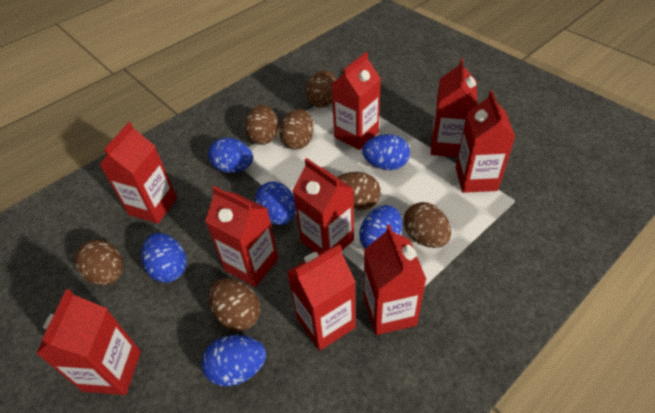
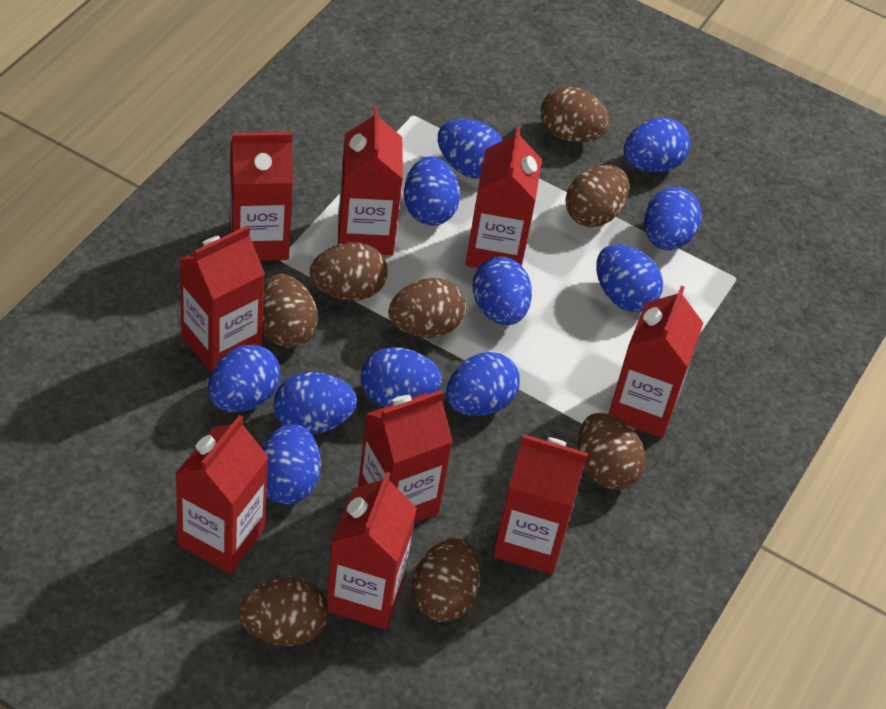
blue egg: 6 -> 11
brown egg: 7 -> 8

